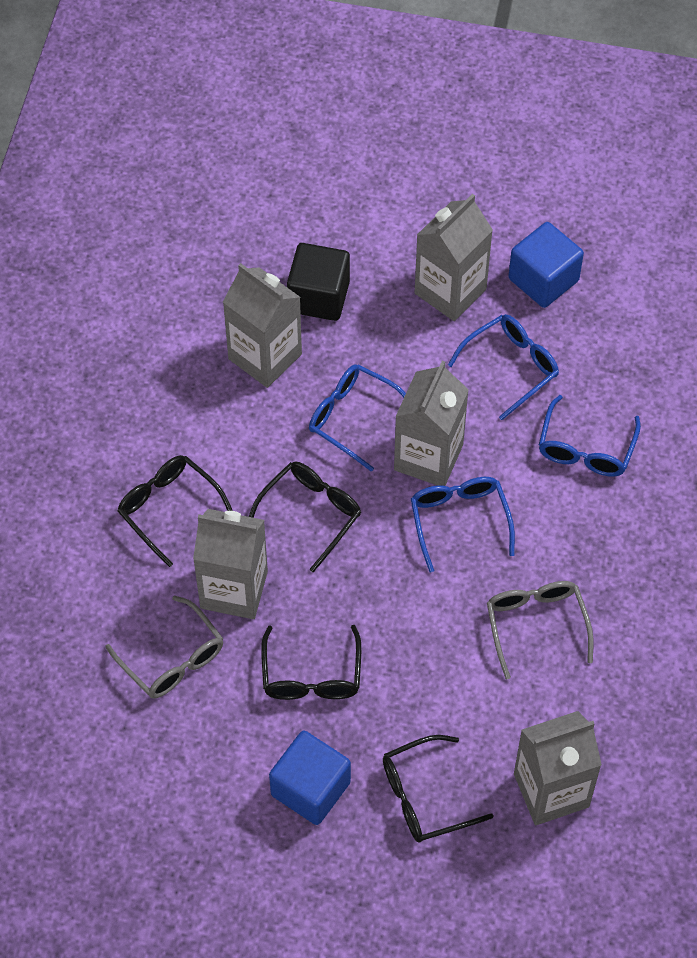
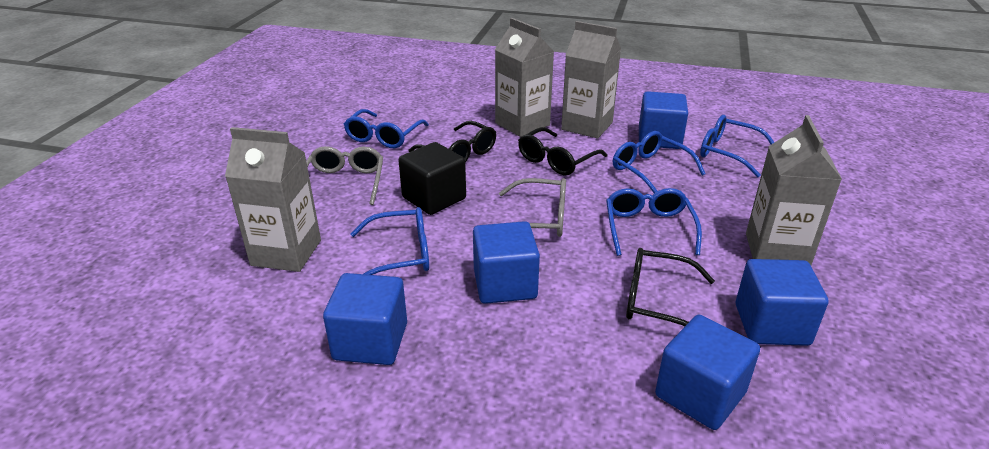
black glasses: 4 -> 3
blue cube: 2 -> 5
blue glasses: 4 -> 5
grey carton: 5 -> 4

